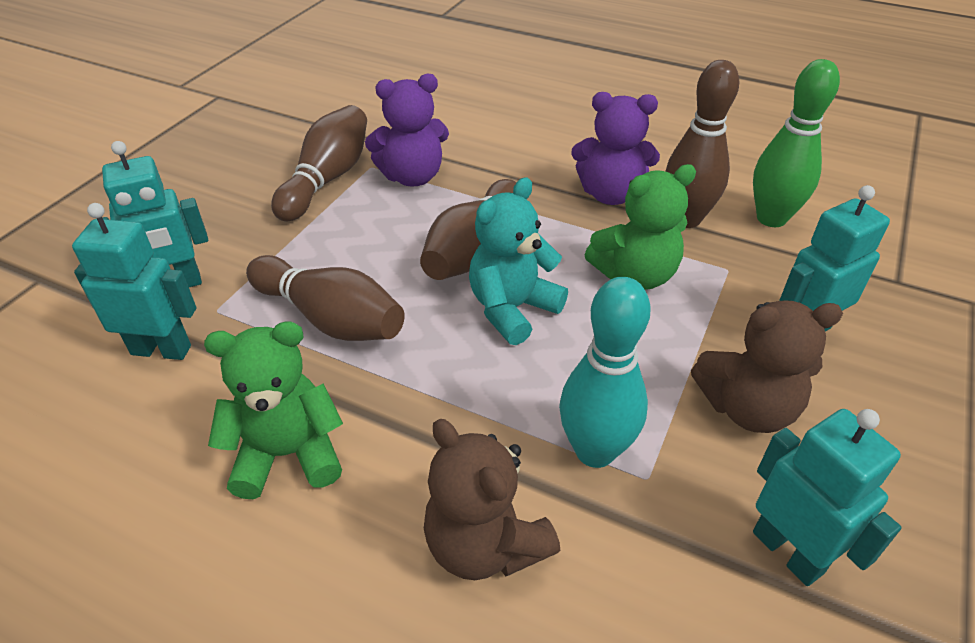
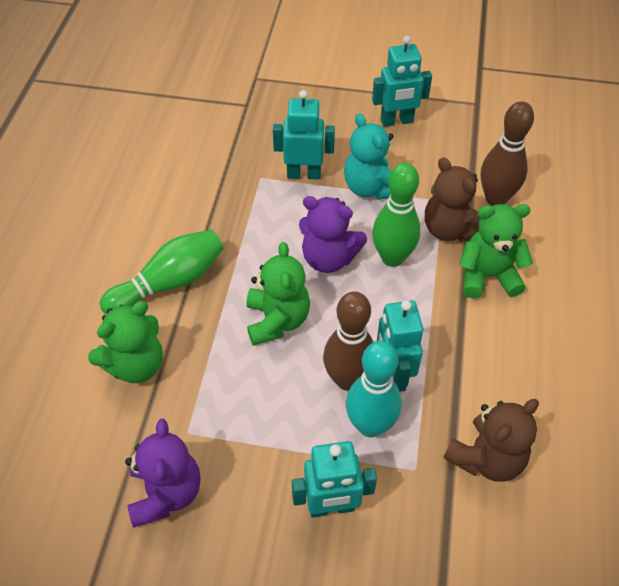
brown bowling pin: 4 -> 2
green bowling pin: 1 -> 2
green teddy bear: 2 -> 3

